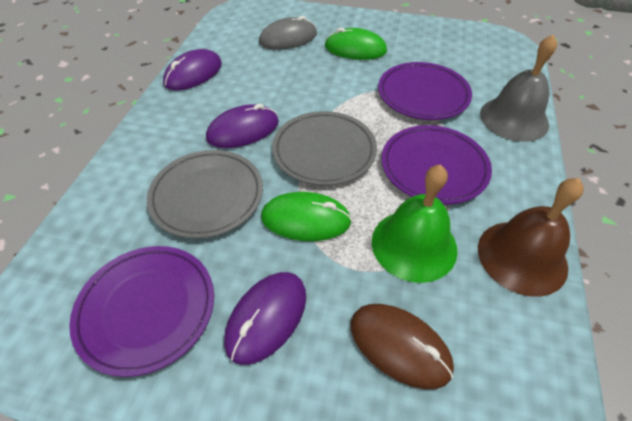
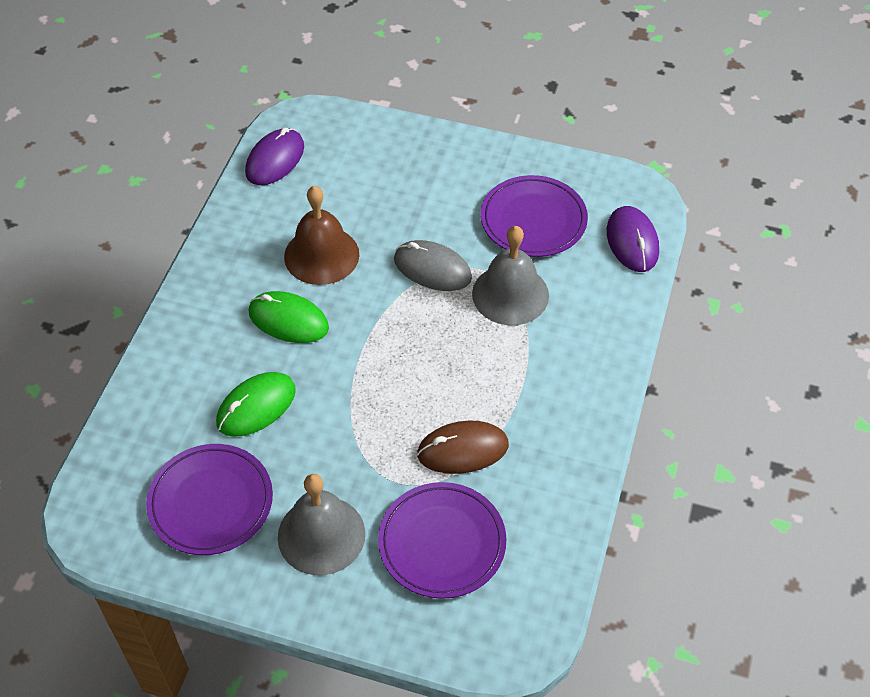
green bell: 1 -> 0
grey bell: 1 -> 2
grey plate: 2 -> 0
purple mouse: 3 -> 2

